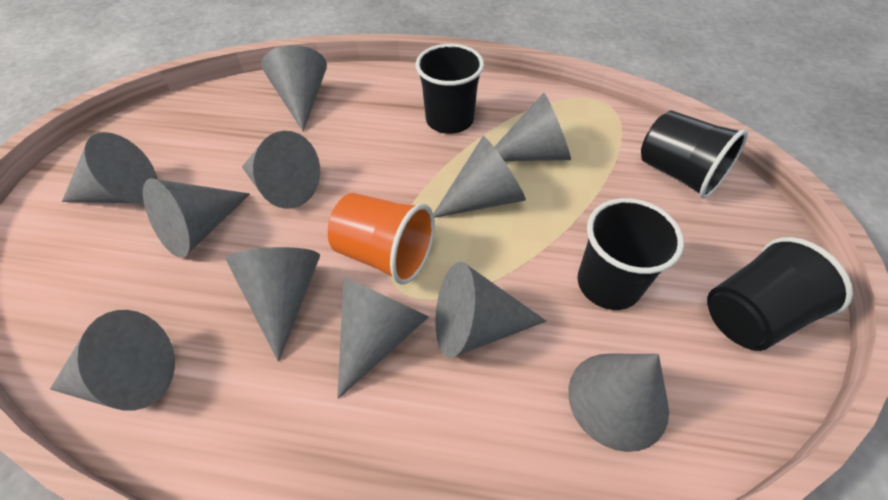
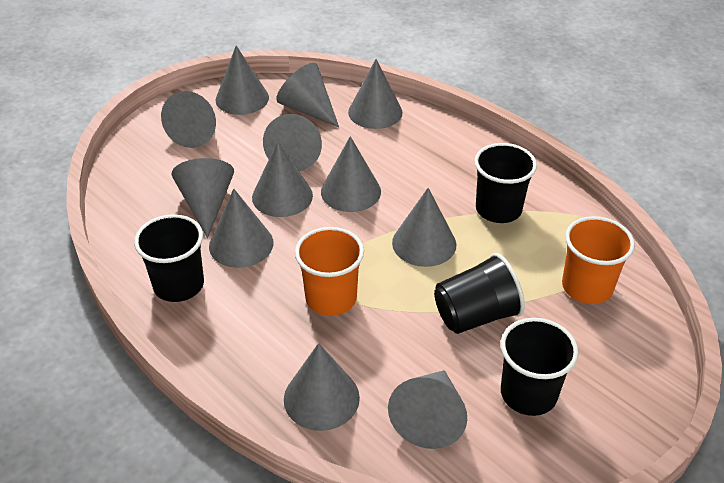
grey cone: 11 -> 12
orange cup: 1 -> 2

